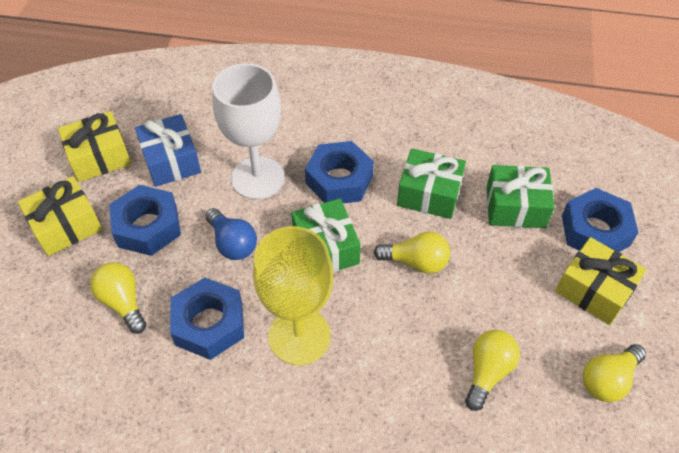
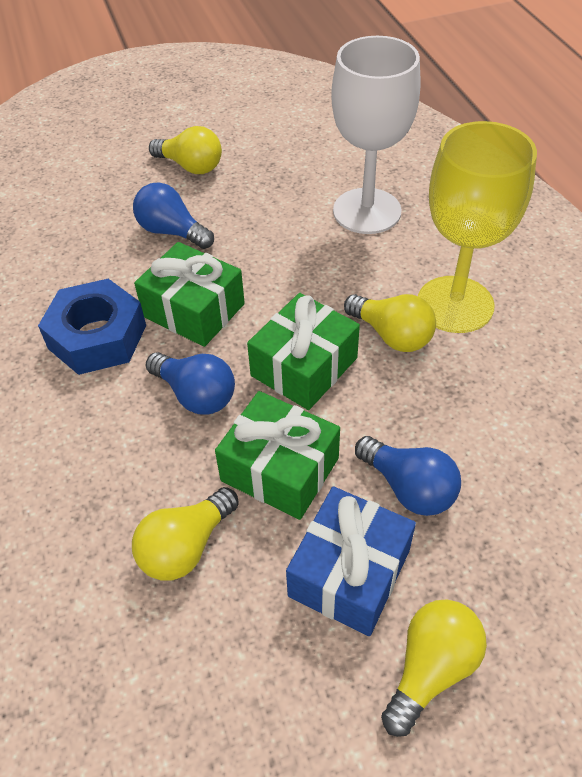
blue light bulb: 1 -> 3
blue nut: 4 -> 1
yellow gift: 3 -> 0

